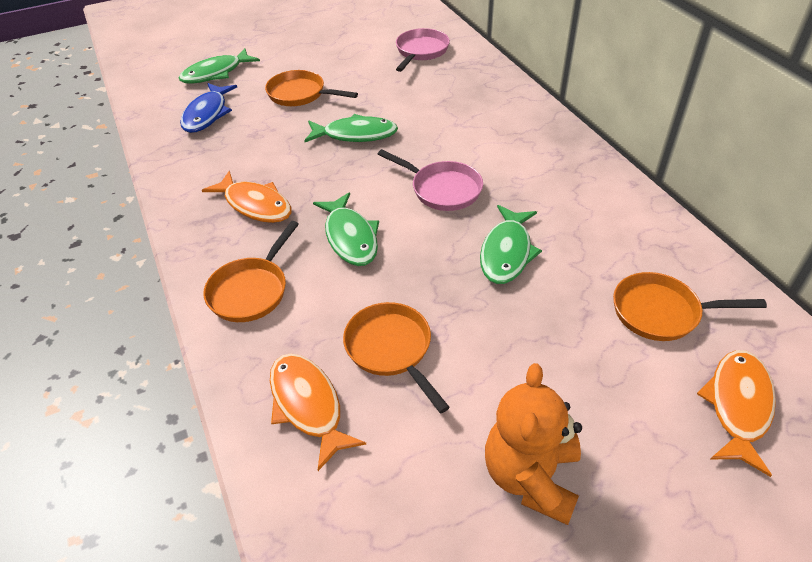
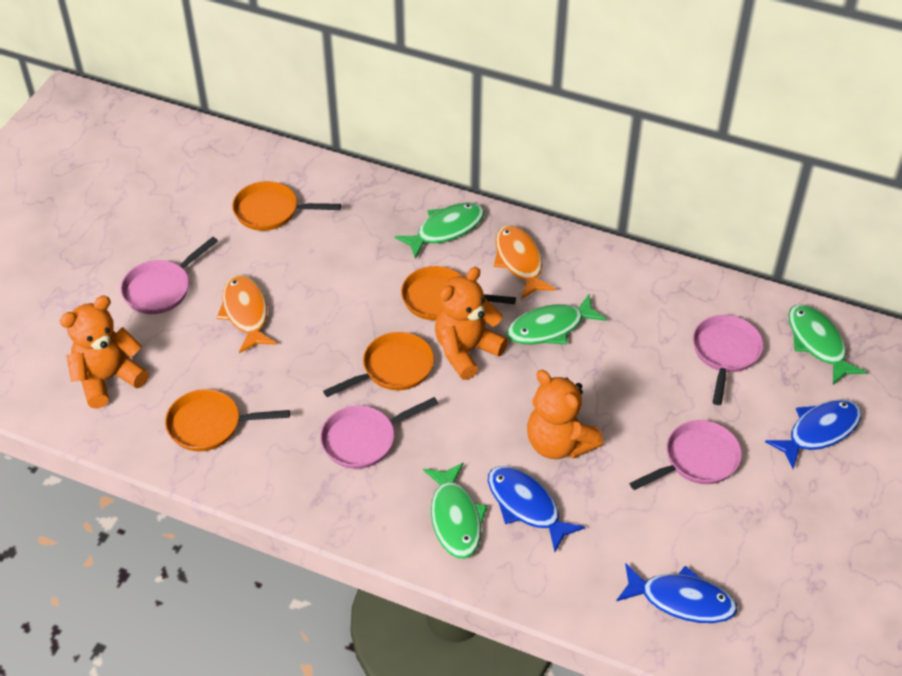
blue fish: 1 -> 3
orange fish: 3 -> 2
orange teddy bear: 1 -> 3
pink pan: 2 -> 4

